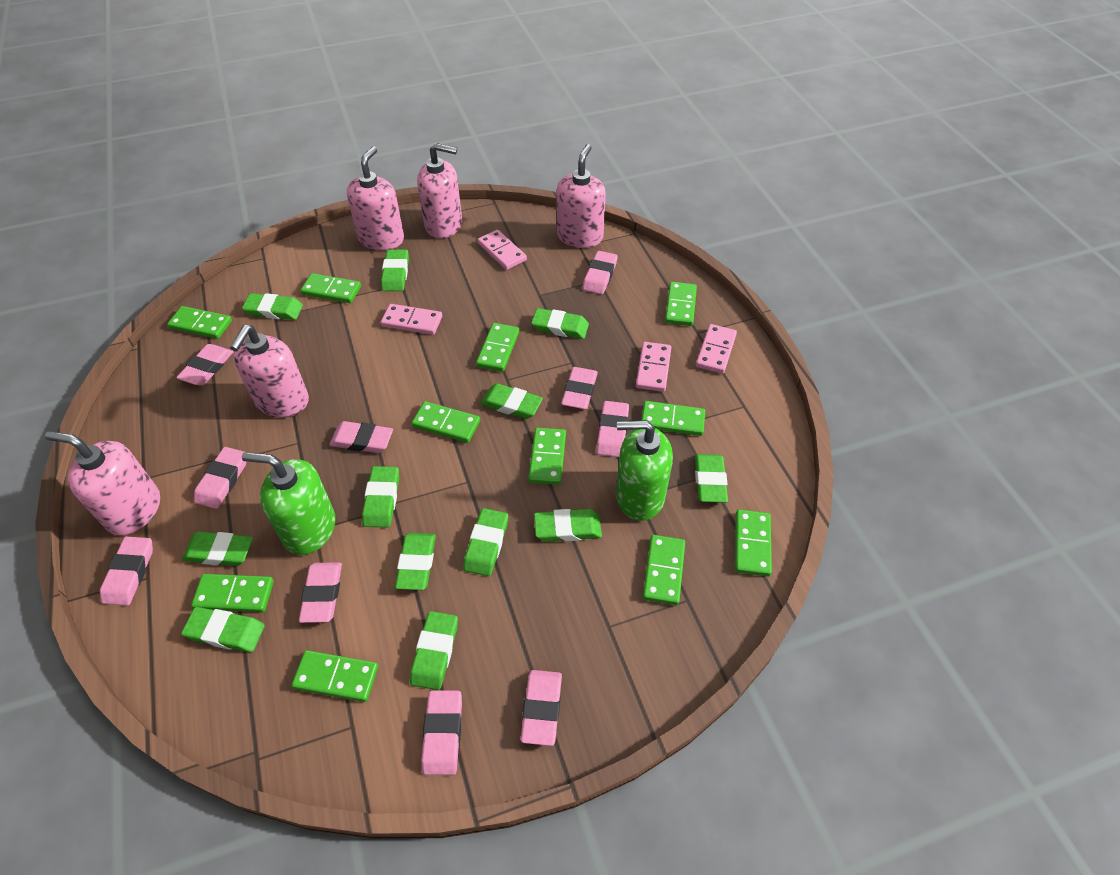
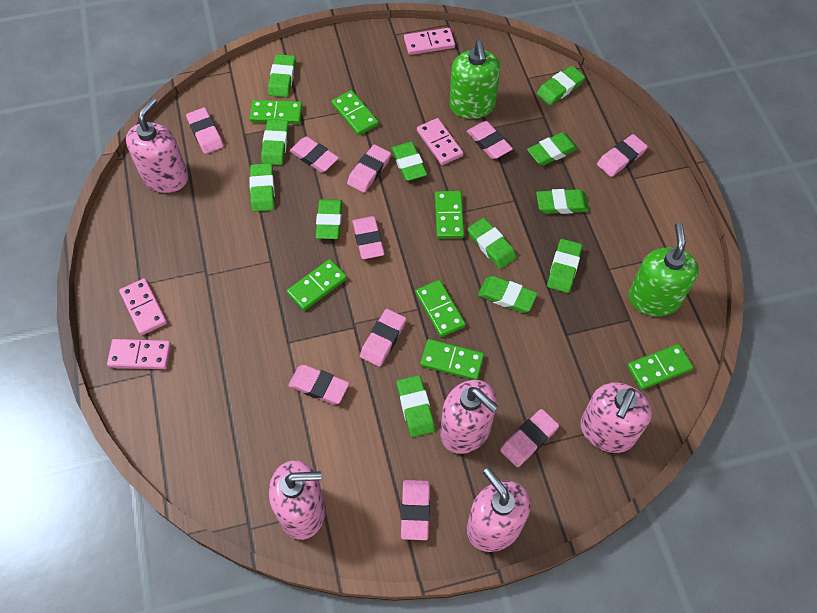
green domino: 11 -> 7

